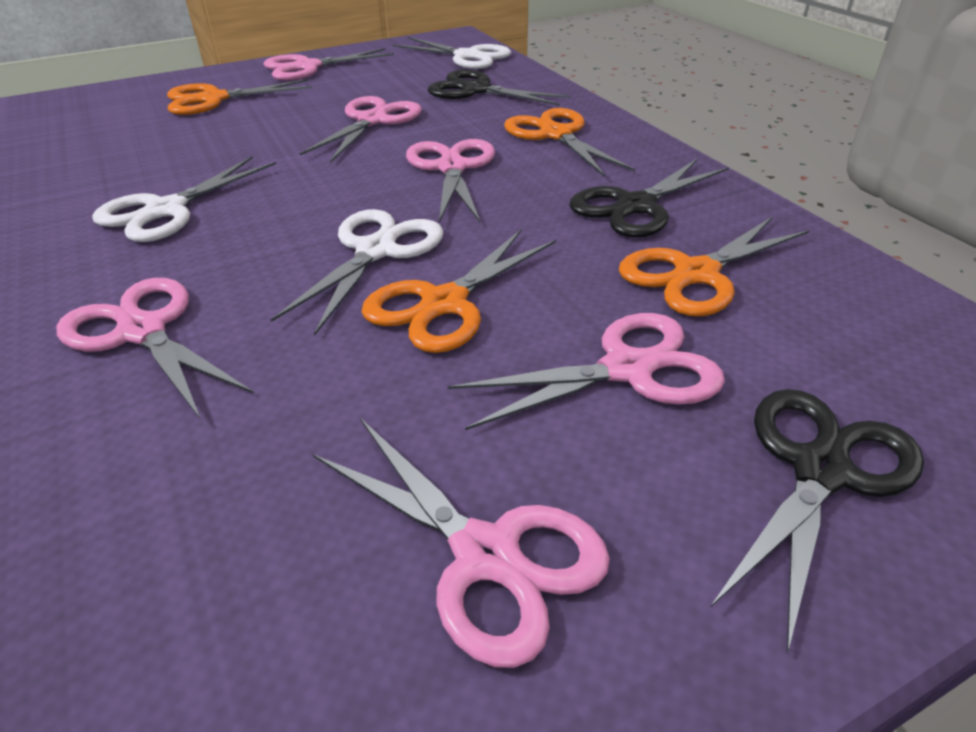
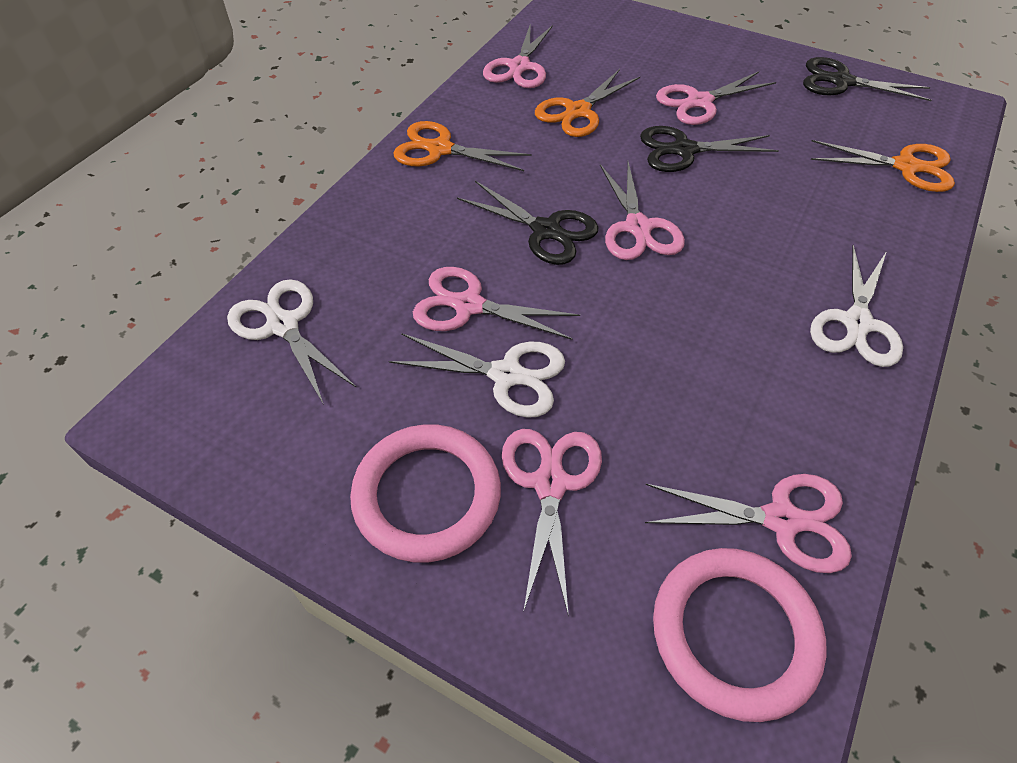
orange scissors: 4 -> 3
pink ring: 0 -> 2

